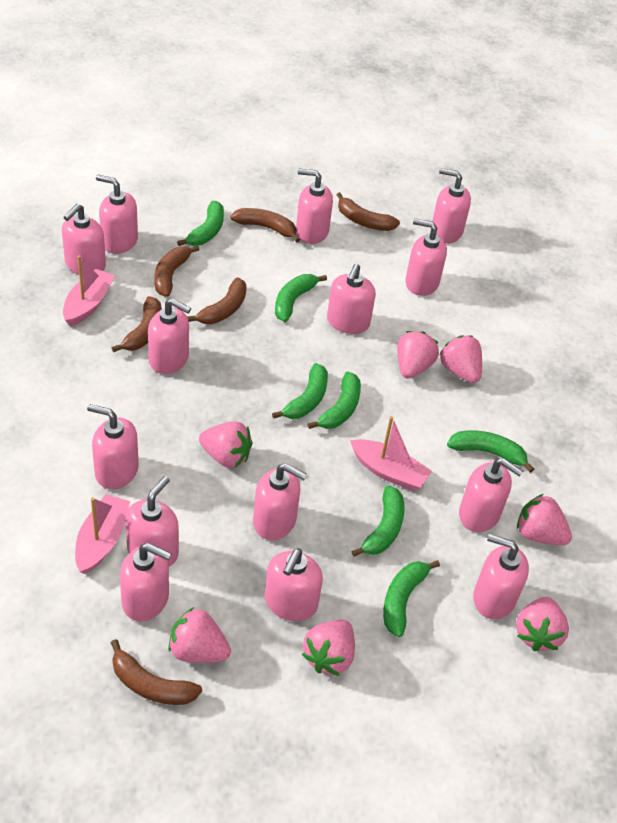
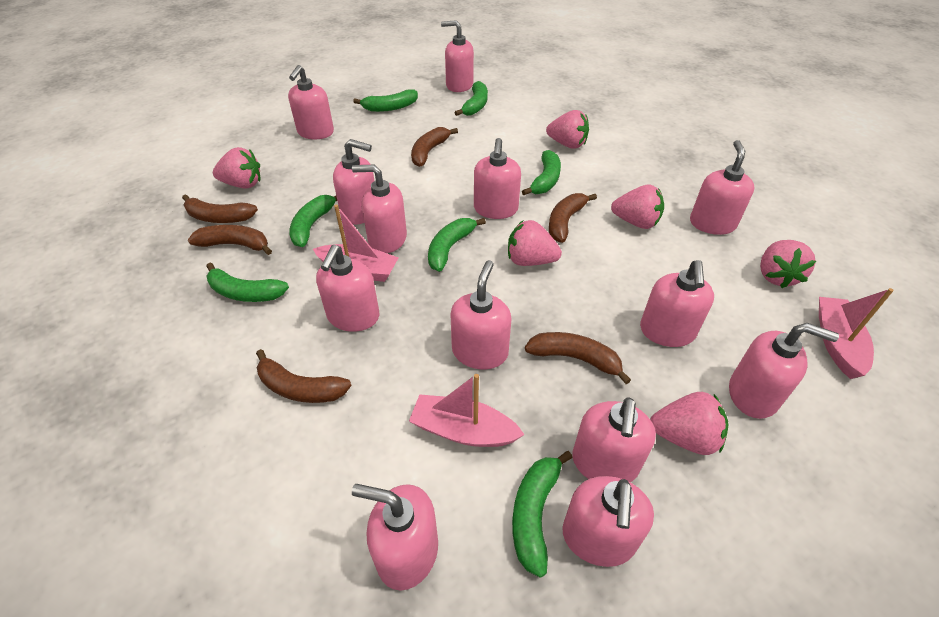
pink soap dispenser: 14 -> 13
pink strawberry: 7 -> 6

